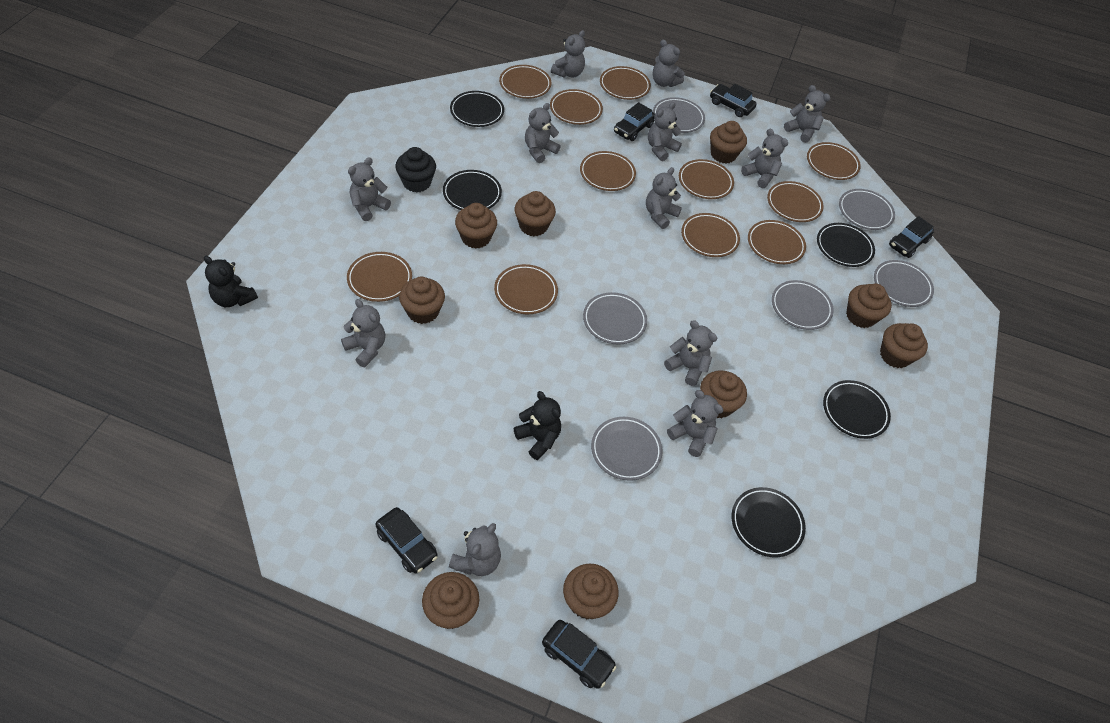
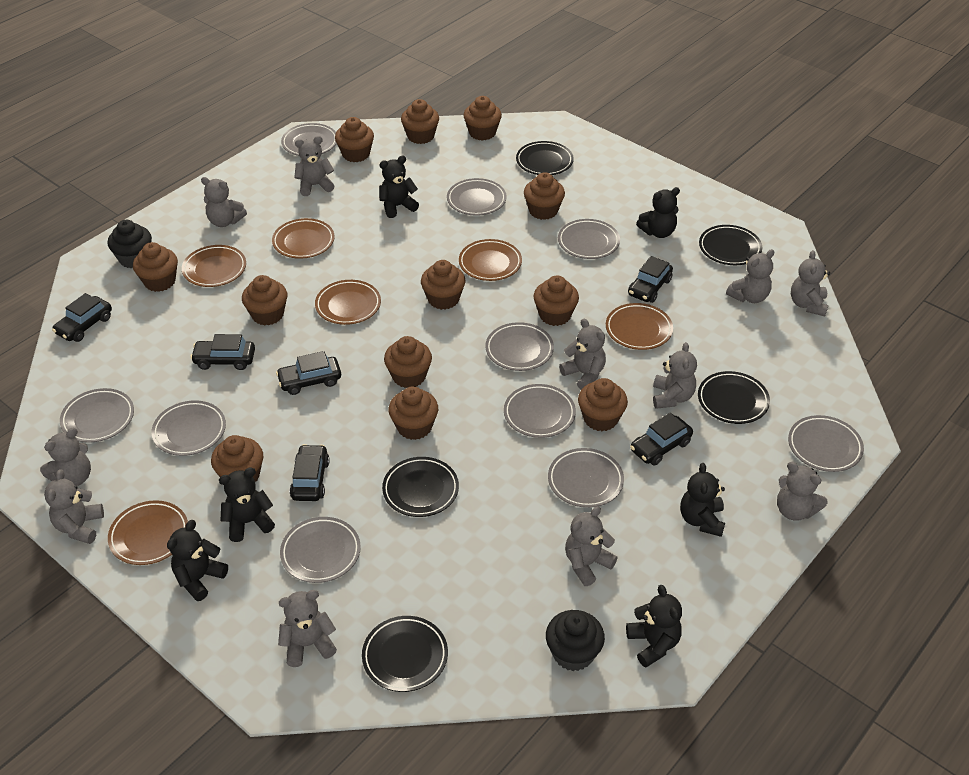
black car: 5 -> 6
black cupcake: 1 -> 2
black teddy bear: 2 -> 6
brown cupcake: 9 -> 12
brown plate: 11 -> 6
grey plate: 6 -> 10
grey teddy bear: 12 -> 11

